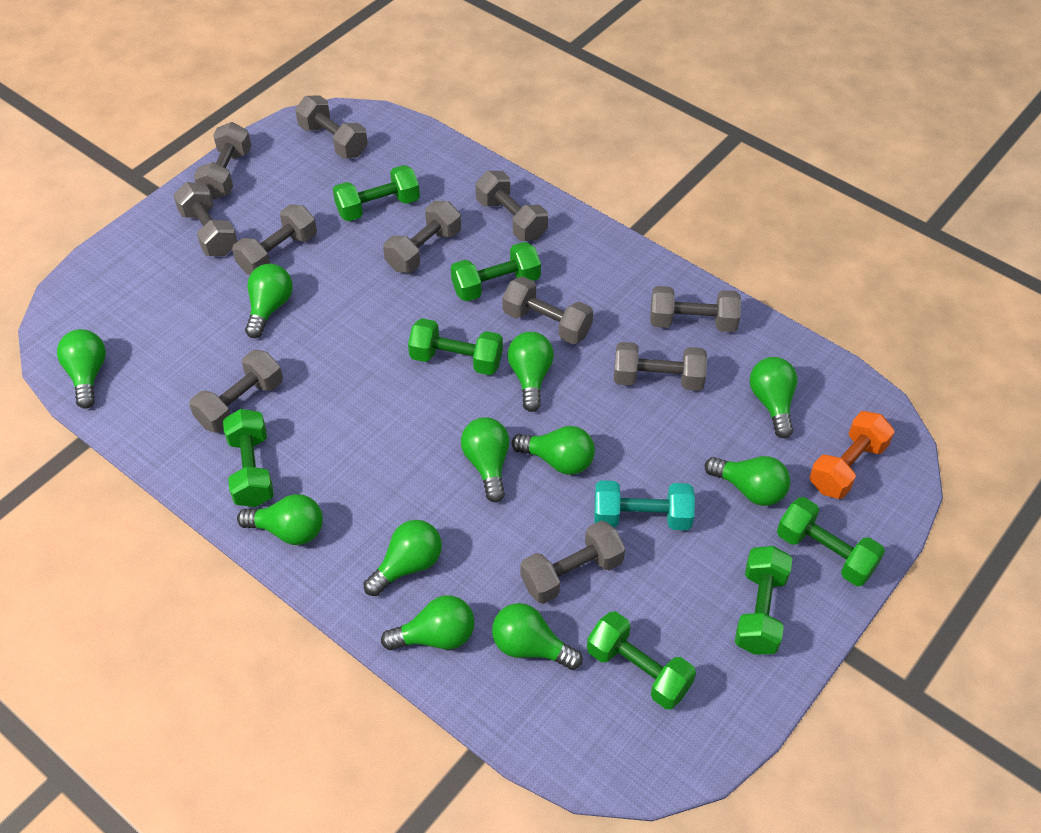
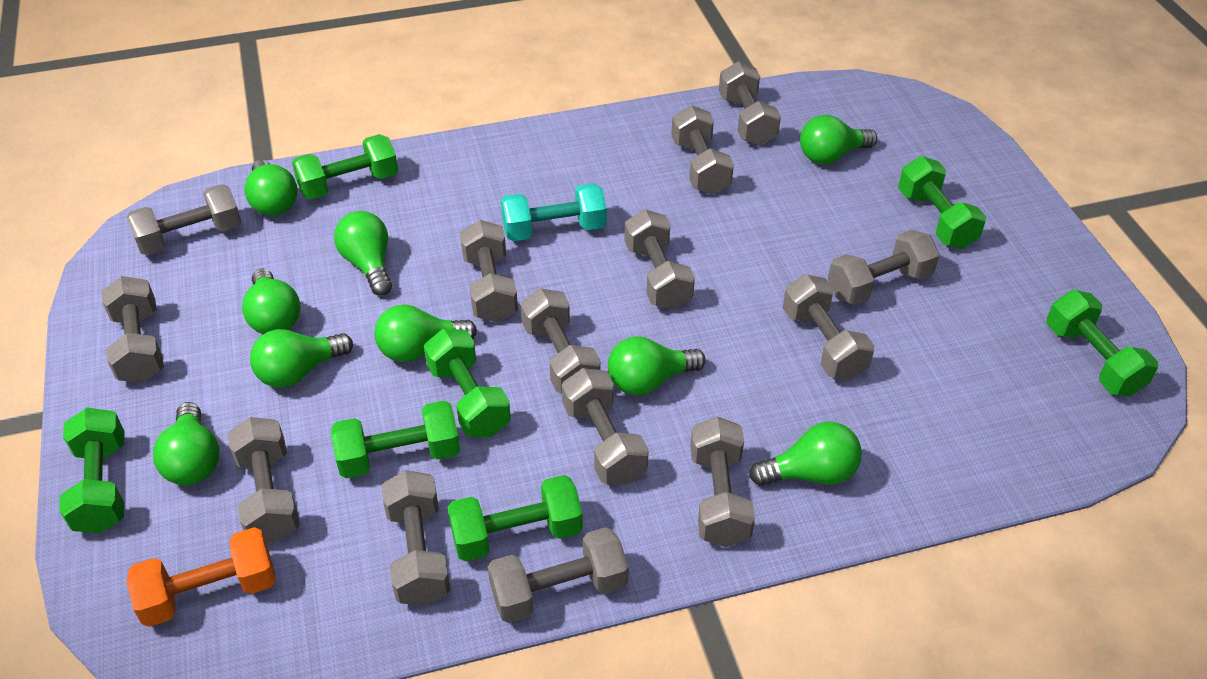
green light bulb: 11 -> 9
grey dumbbell: 11 -> 14

